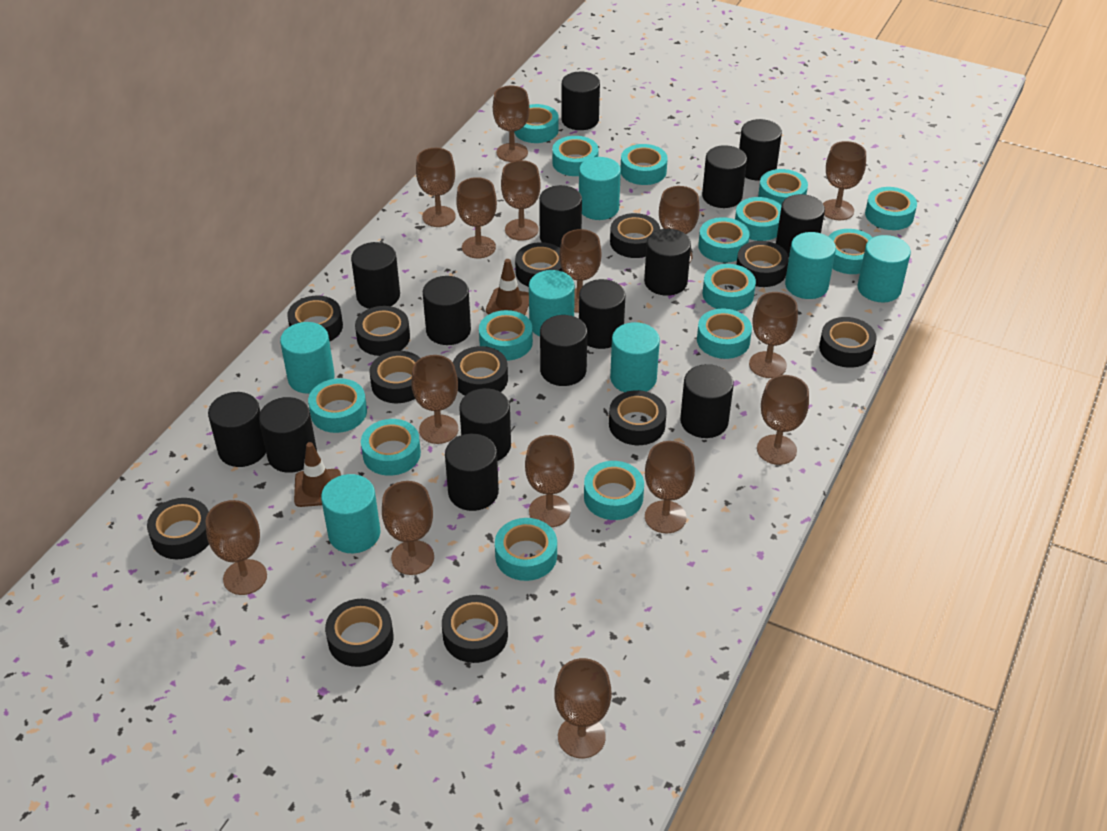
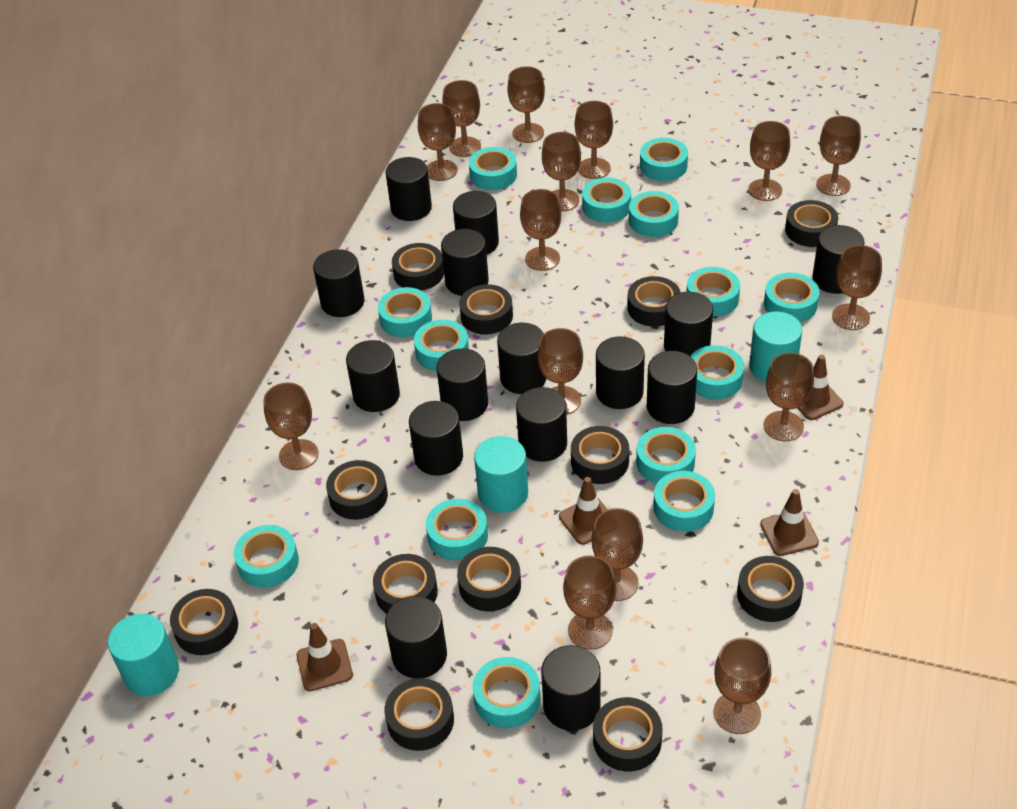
brown traffic cone: 2 -> 4
turquoise cylinder: 7 -> 3
turquoise tape: 15 -> 14

